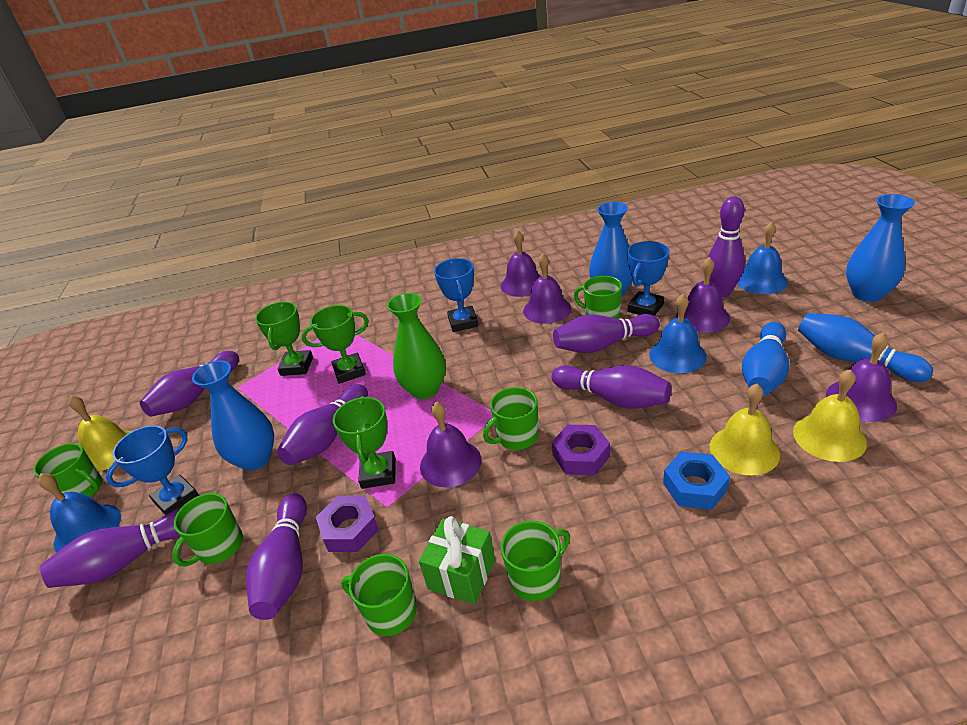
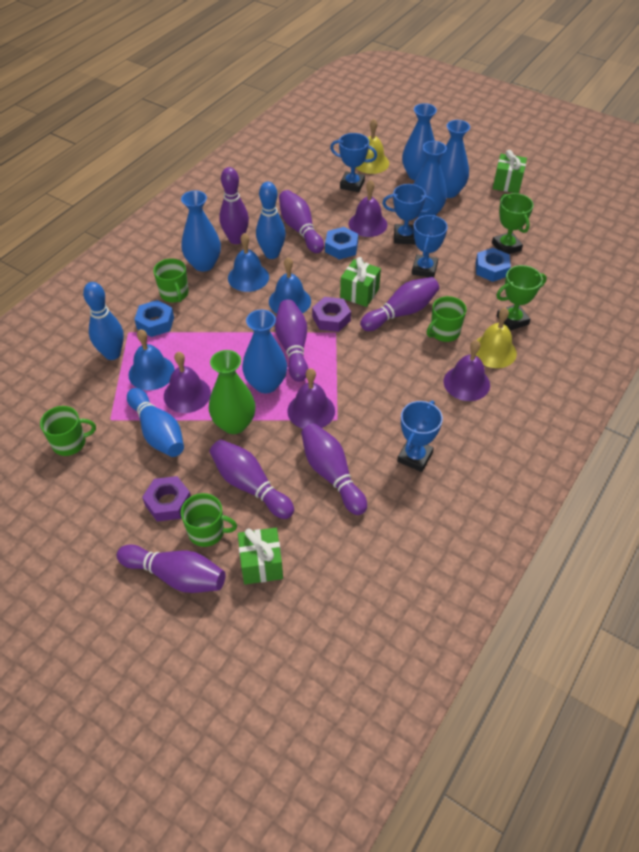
blue bowling pin: 2 -> 3
blue nut: 1 -> 3
blue trophy: 3 -> 4
blue vase: 3 -> 5
green gift: 1 -> 3
green mug: 6 -> 4
green trophy: 3 -> 2
purple bell: 5 -> 4
yellow bell: 3 -> 2

